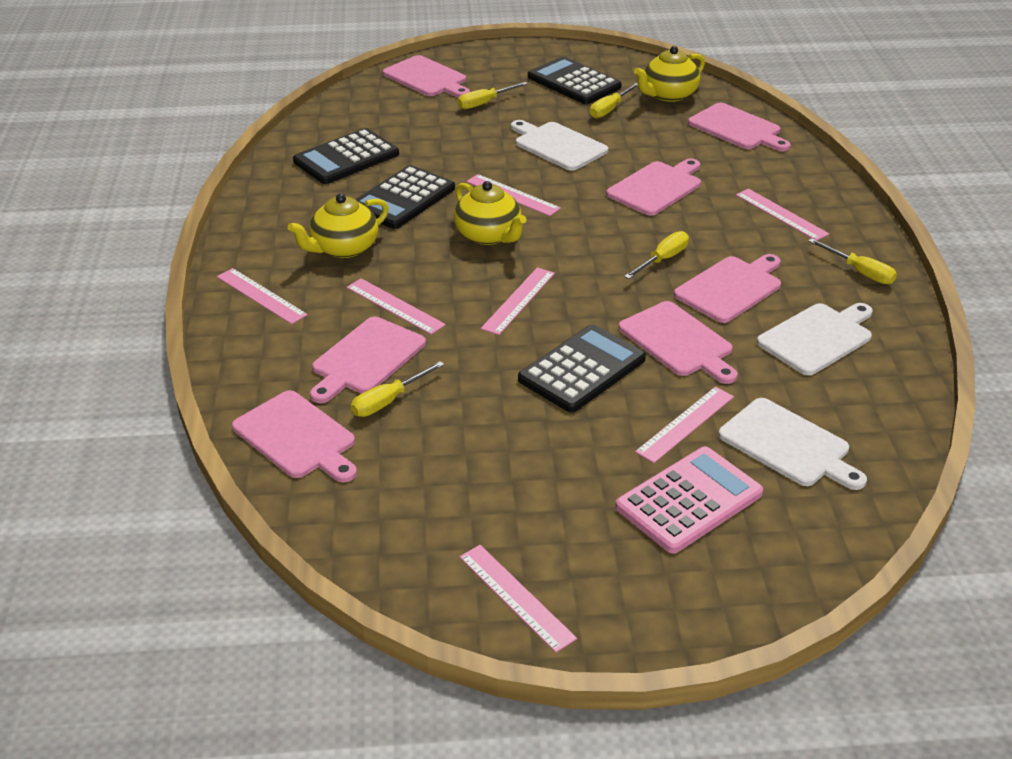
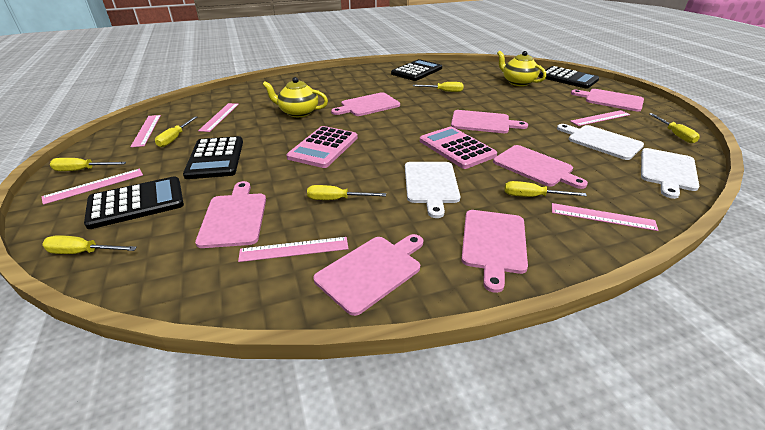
pink calculator: 1 -> 2
pink ruler: 7 -> 6
yellow screwdriver: 5 -> 7
yellow teapot: 3 -> 2

